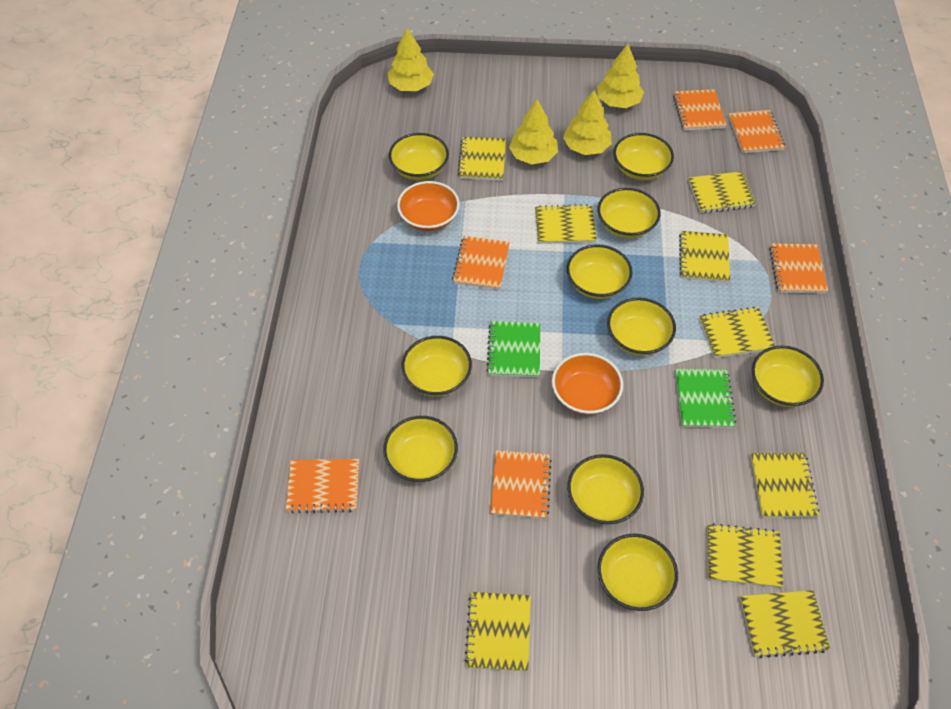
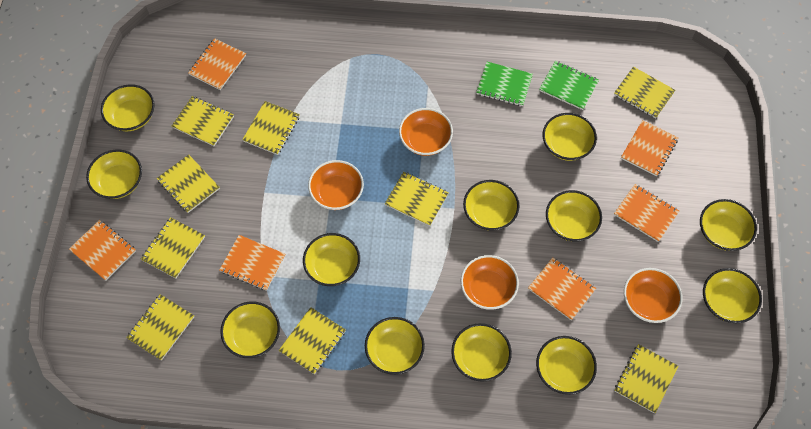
orange bowl: 2 -> 4
yellow bowl: 10 -> 12
yellow tree: 4 -> 0

